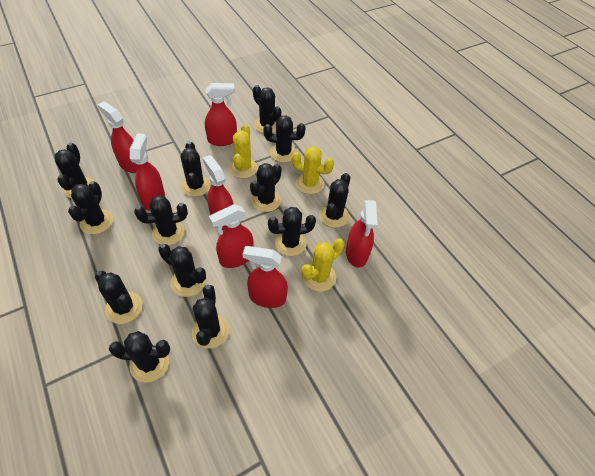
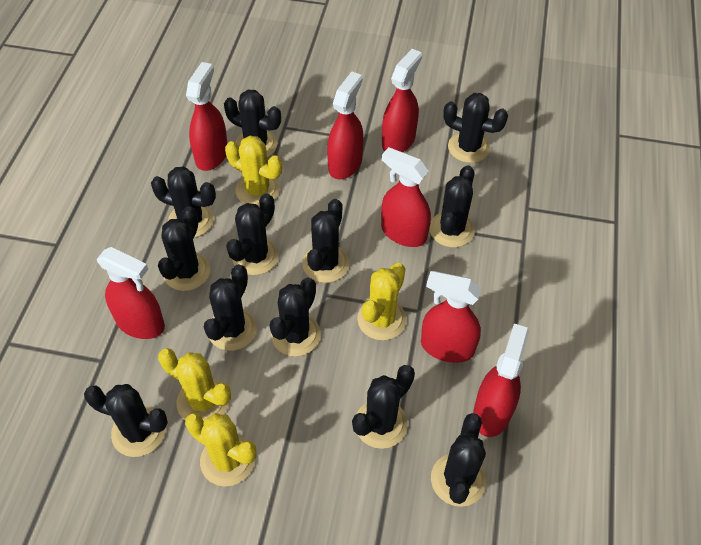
black cactus: 13 -> 12
yellow cactus: 3 -> 4

